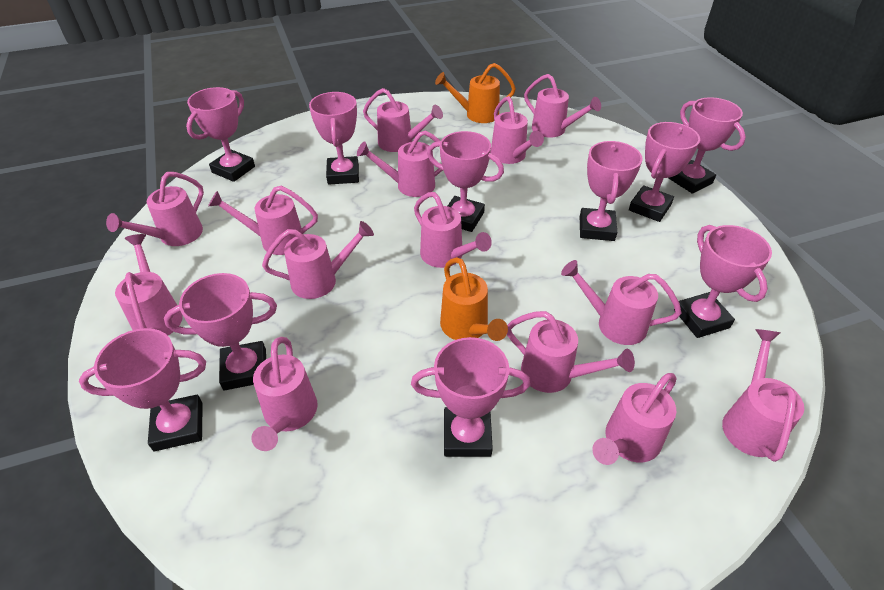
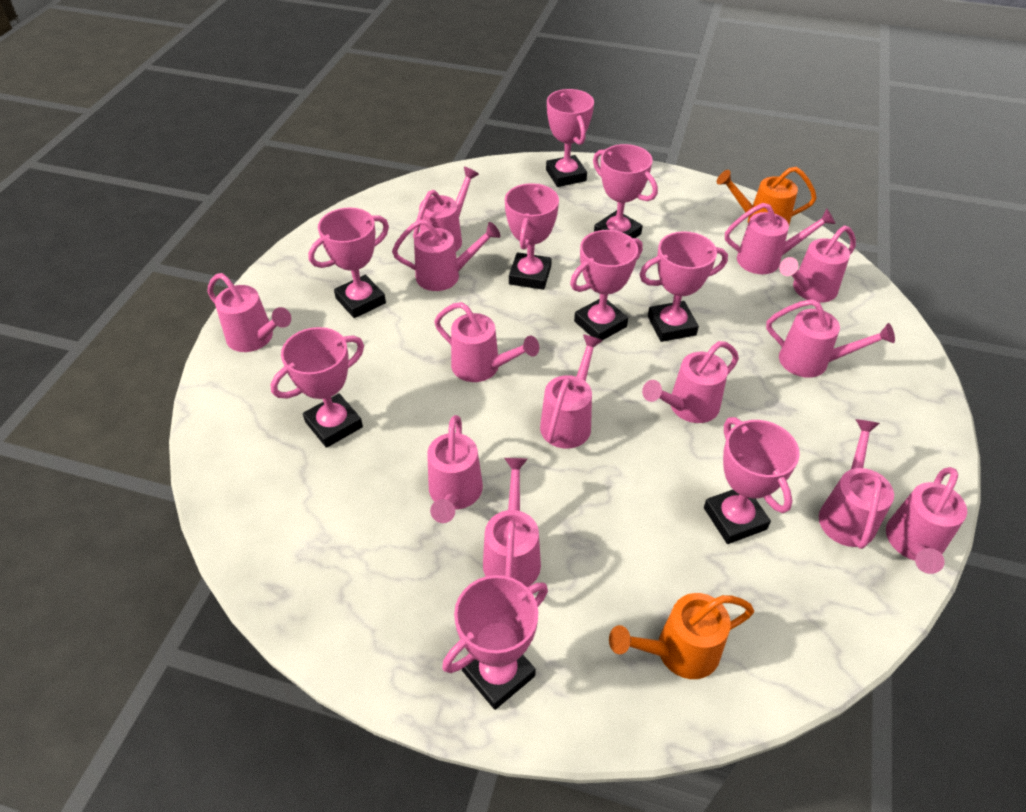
pink trophy: 10 -> 9
pink watering can: 14 -> 13

